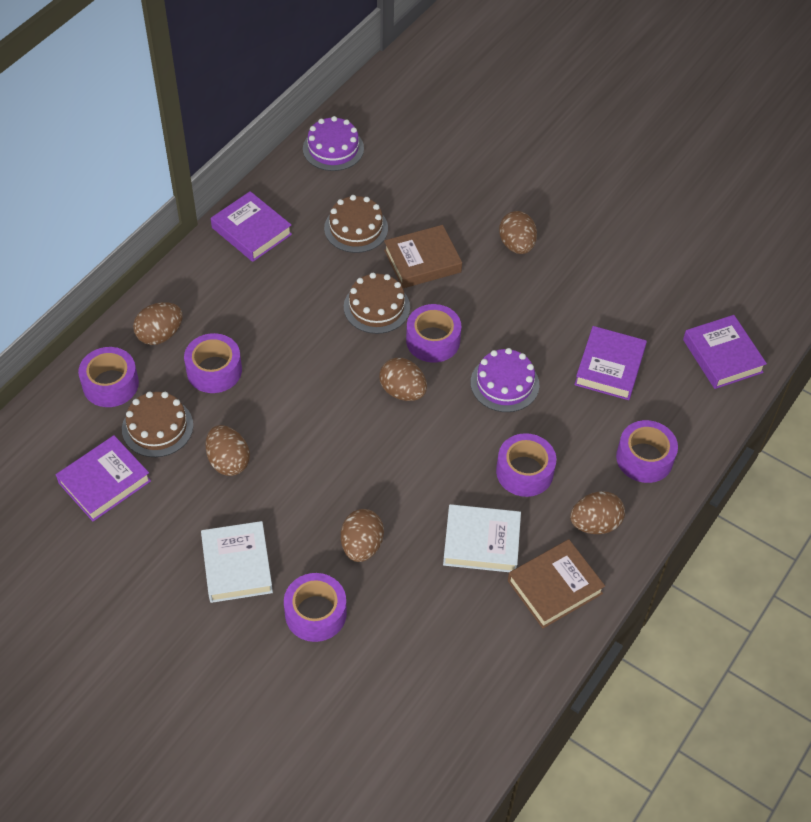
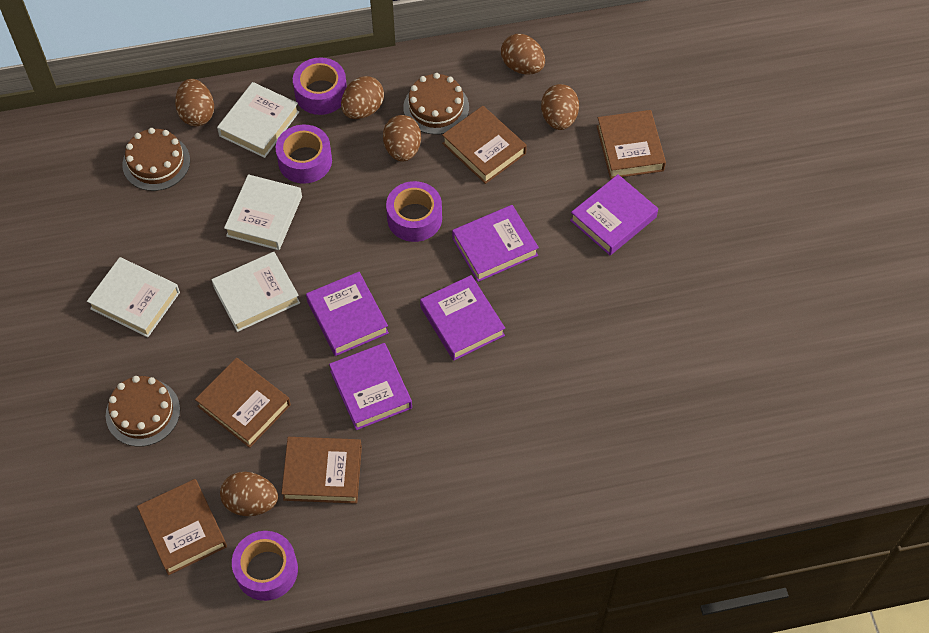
brown book: 2 -> 5
purple book: 4 -> 5
purple cake: 2 -> 0
purple tape: 6 -> 4
white book: 2 -> 4

